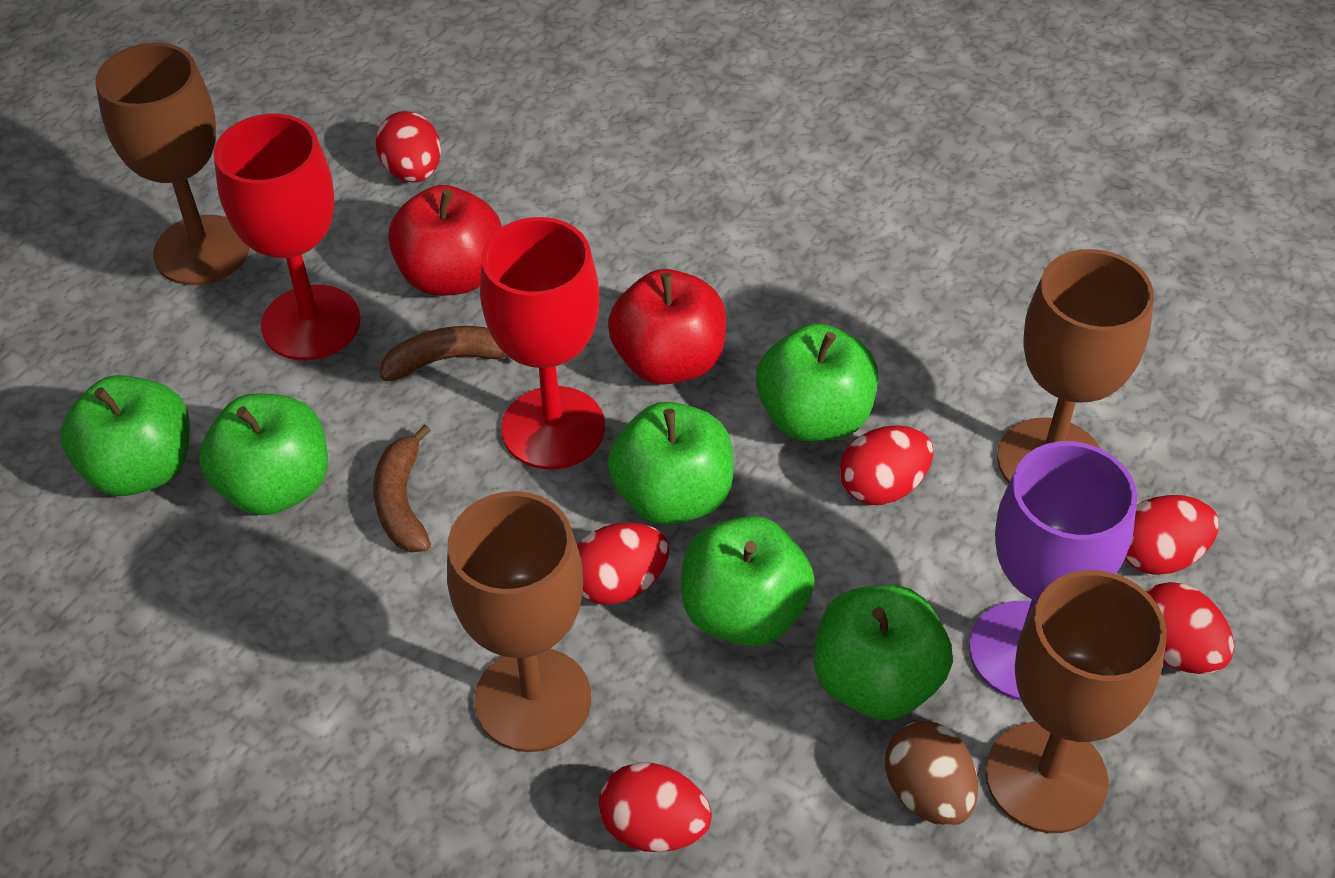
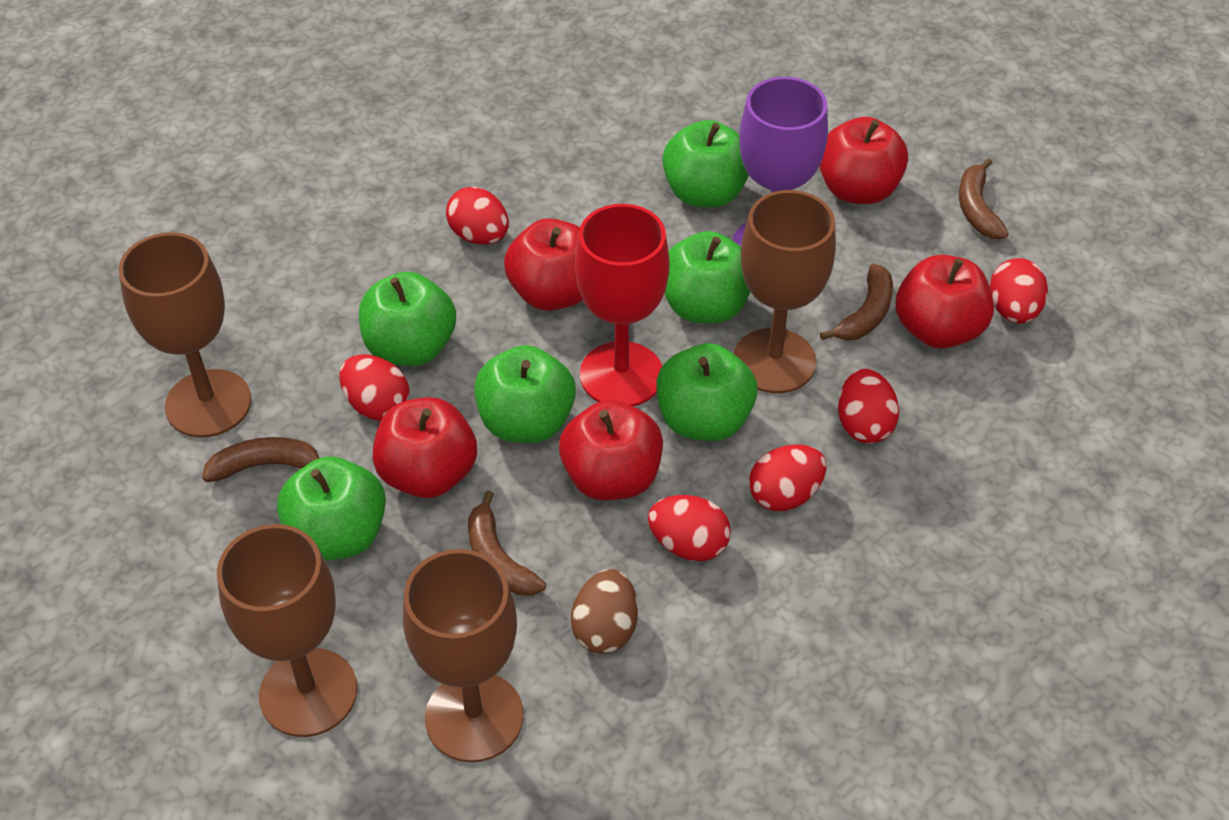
brown banana: 2 -> 4
red apple: 2 -> 5
red goblet: 2 -> 1

